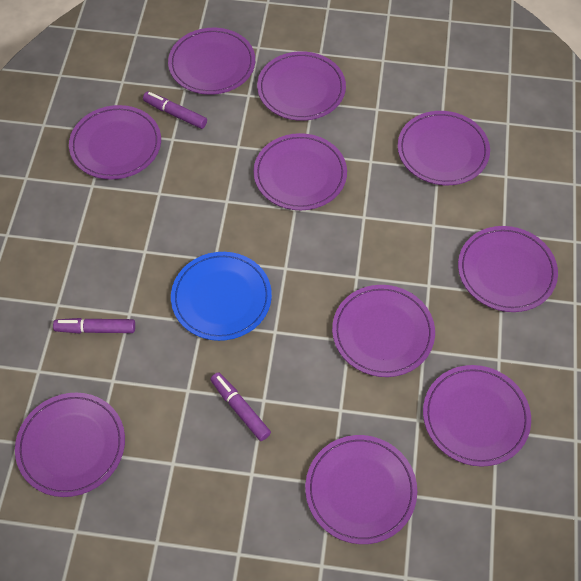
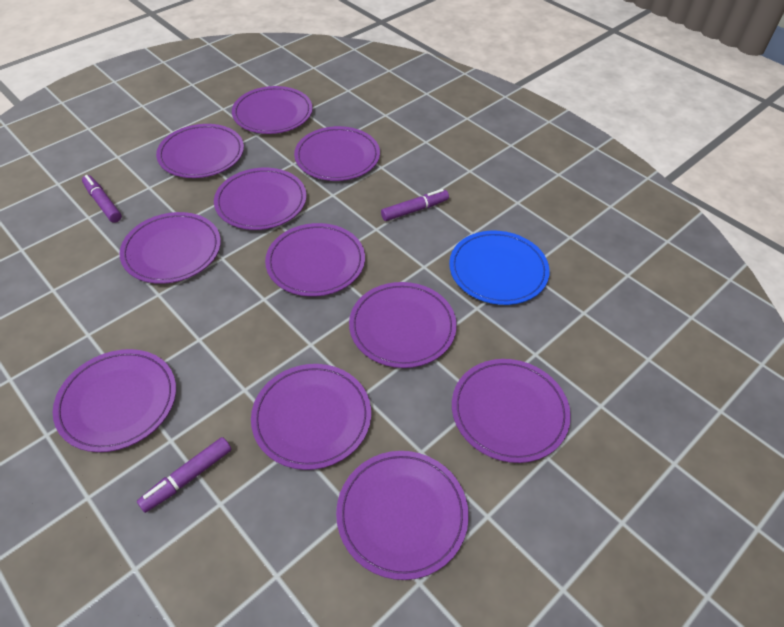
purple plate: 10 -> 11

